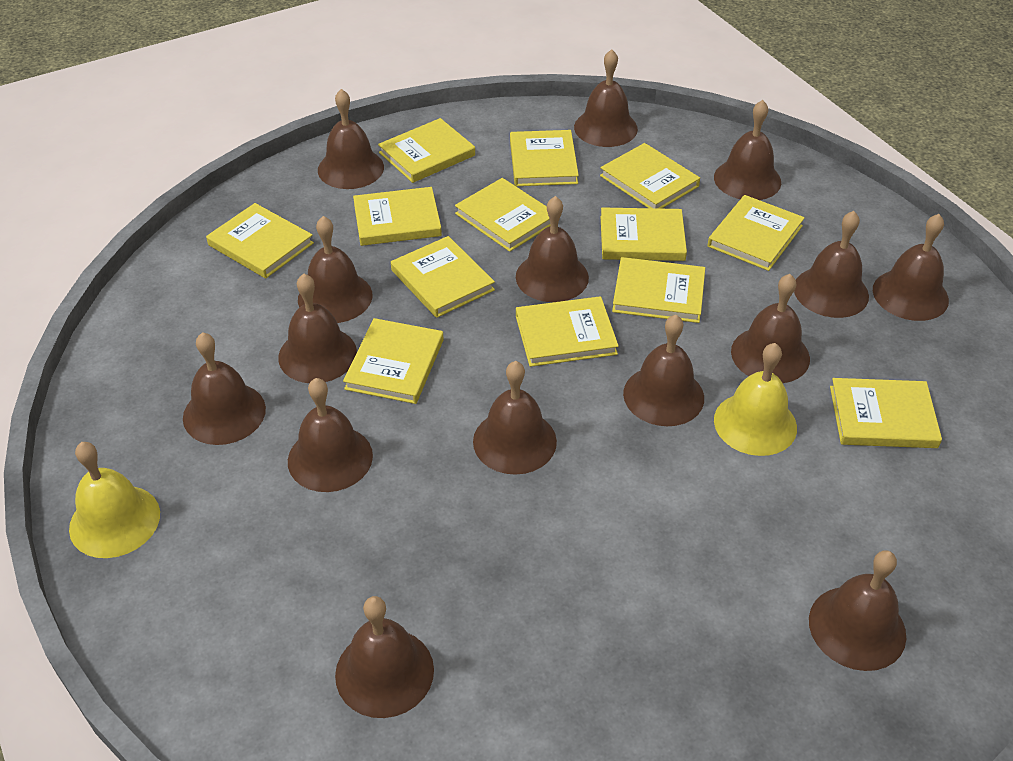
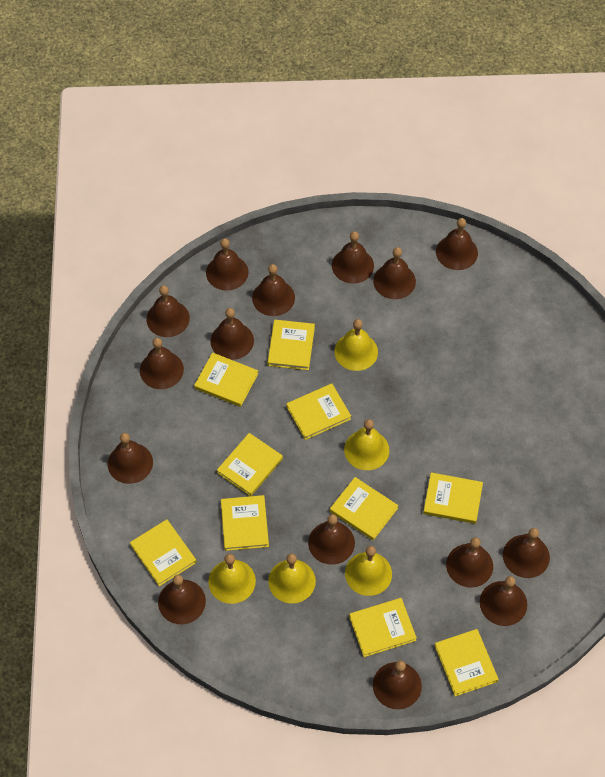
yellow bell: 2 -> 5
yellow book: 13 -> 10

